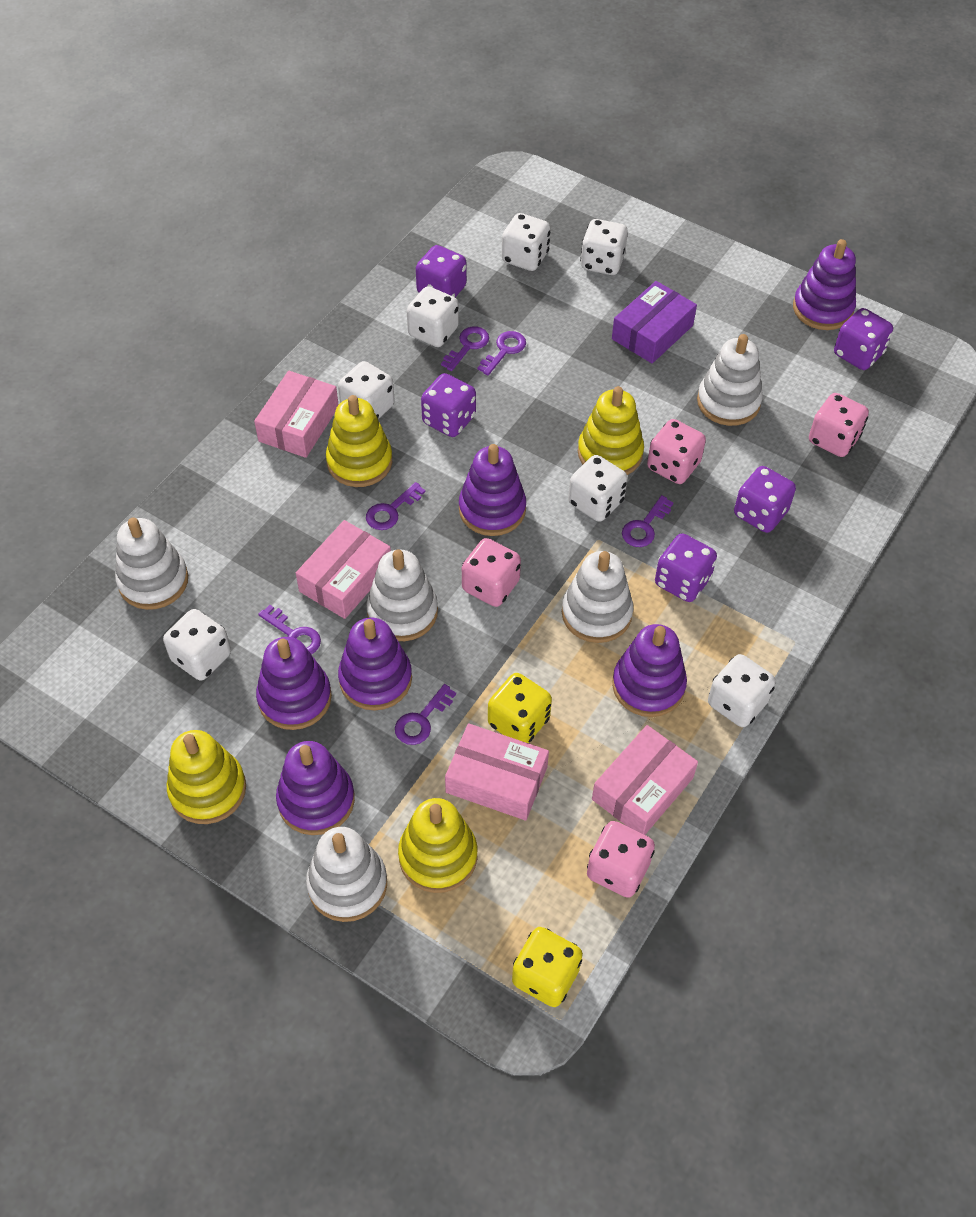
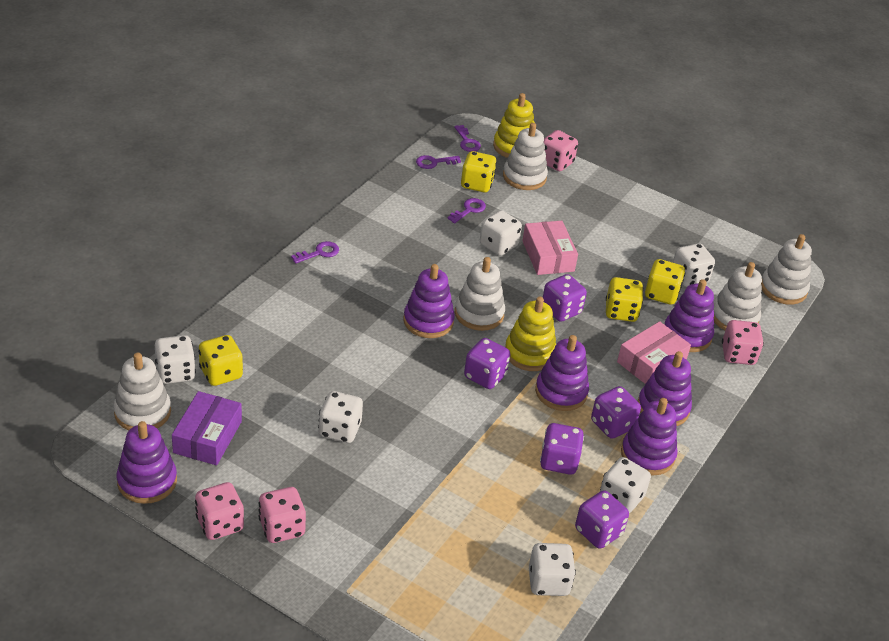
pink box: 4 -> 2
purple key: 6 -> 4
white dice: 7 -> 6
yellow dice: 2 -> 4
yellow stacking toy: 4 -> 2

